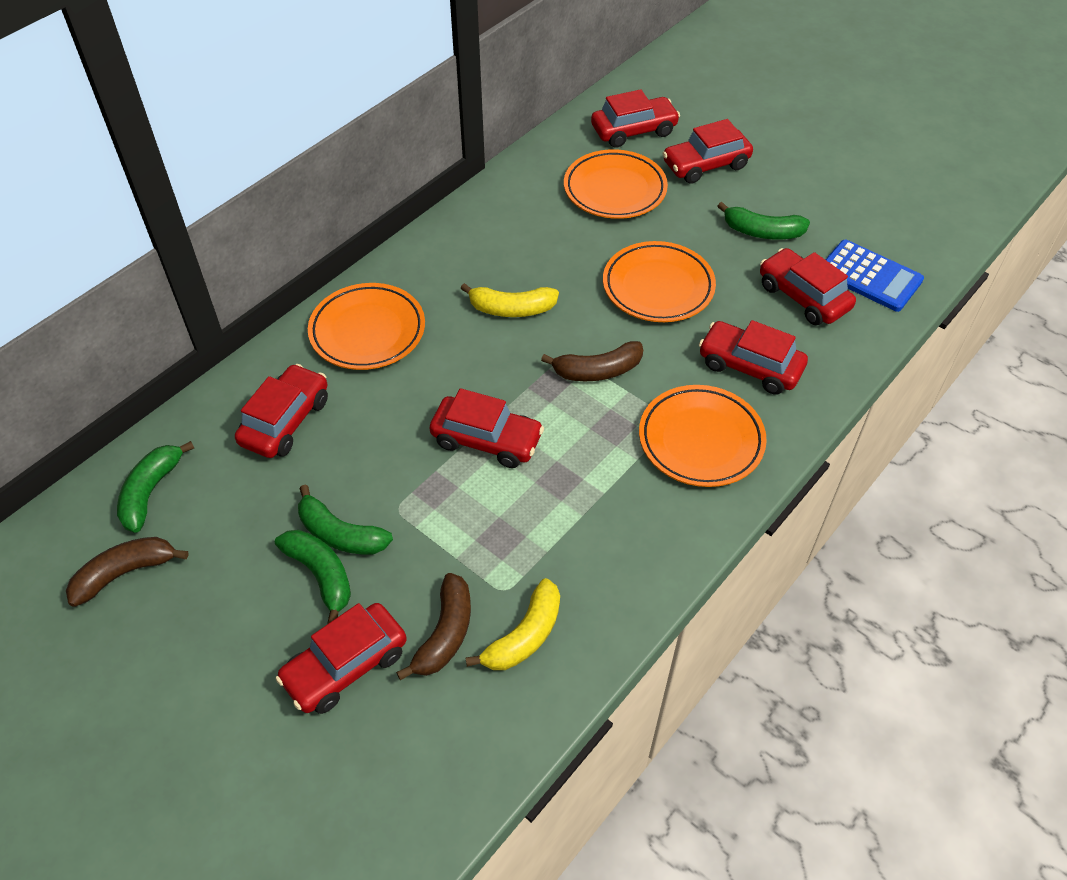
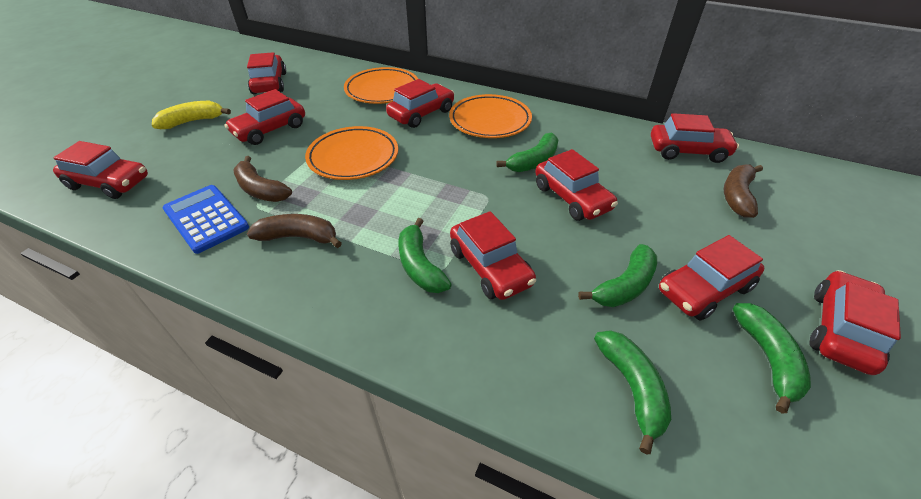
green banana: 4 -> 5
orange plate: 4 -> 3
red car: 7 -> 9
yellow banana: 2 -> 1

